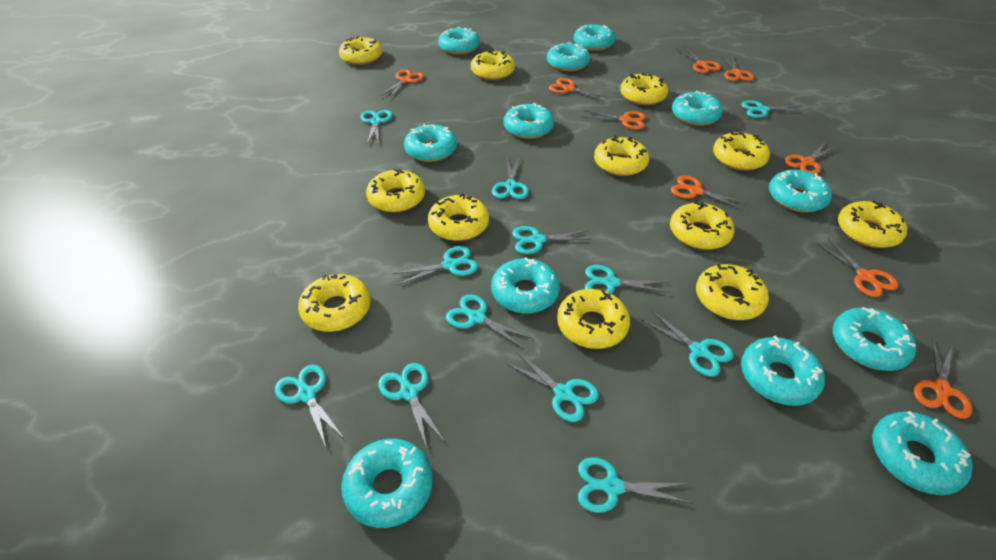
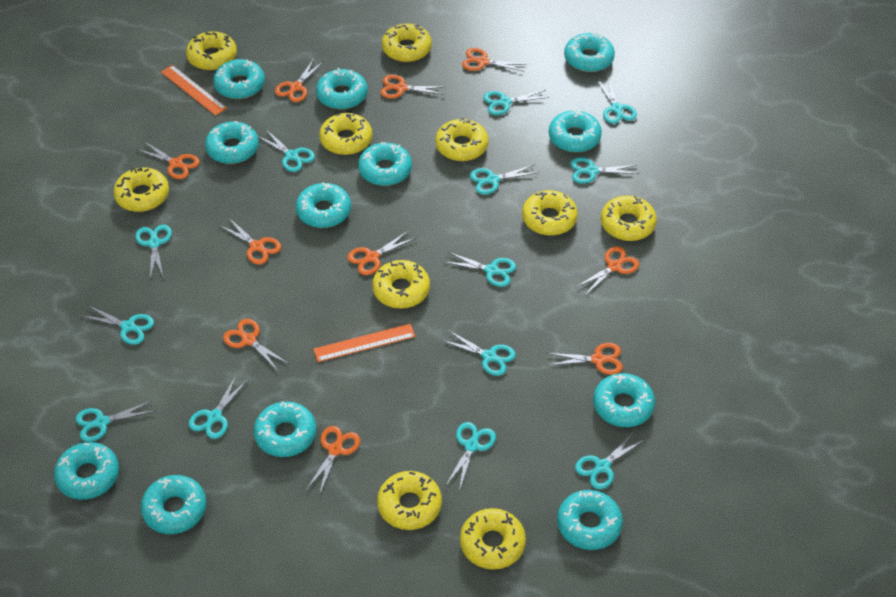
orange ruler: 0 -> 2
orange scissors: 9 -> 10
turquoise scissors: 12 -> 13
yellow donut: 12 -> 10

